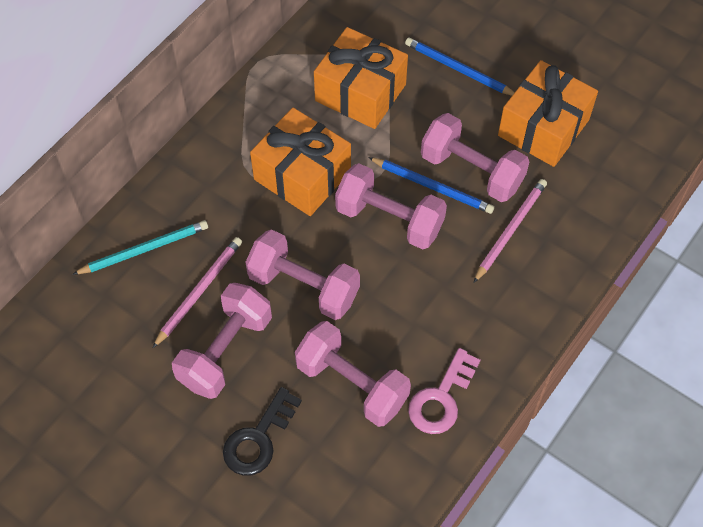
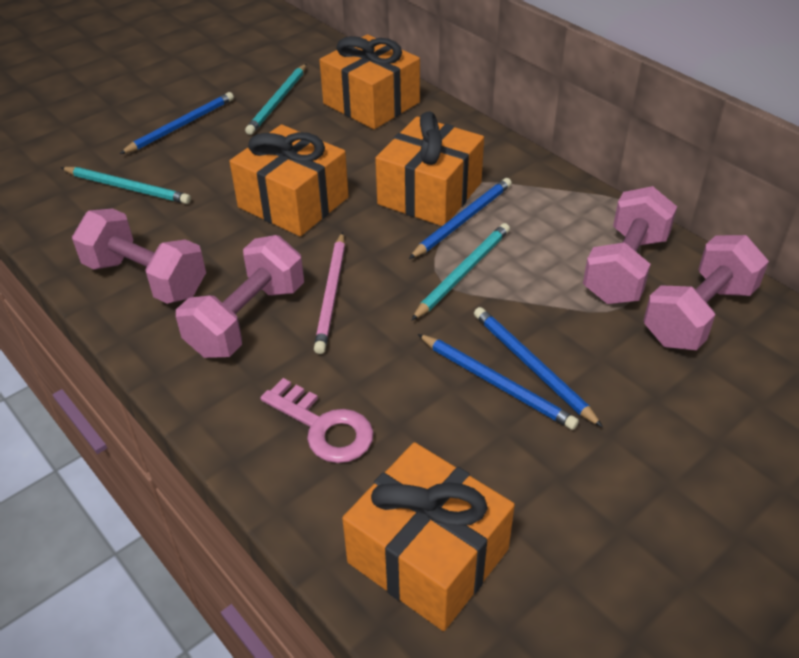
black key: 1 -> 0
blue pencil: 2 -> 4
orange gift: 3 -> 4
pink dumbbell: 5 -> 4
pink pencil: 2 -> 1
turquoise pencil: 1 -> 3

